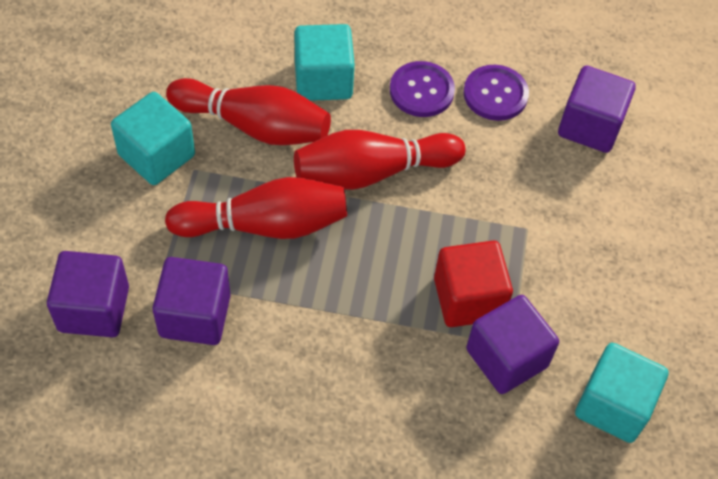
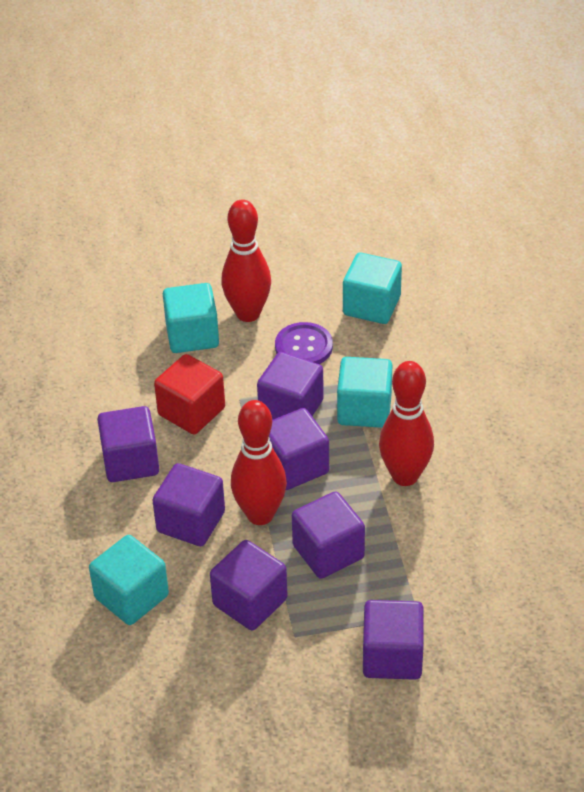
purple button: 2 -> 1
purple cube: 4 -> 7
turquoise cube: 3 -> 4

